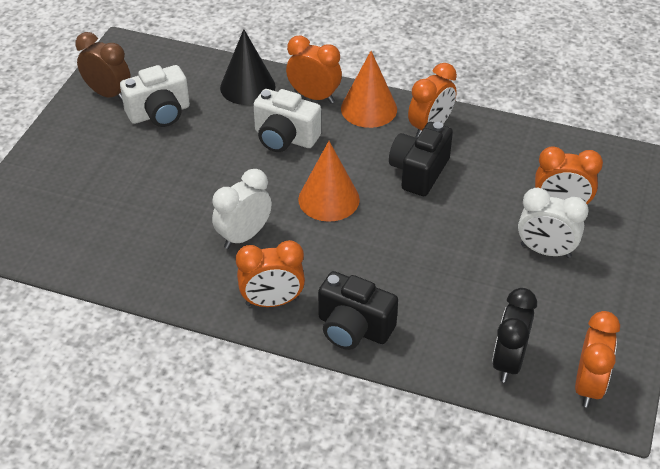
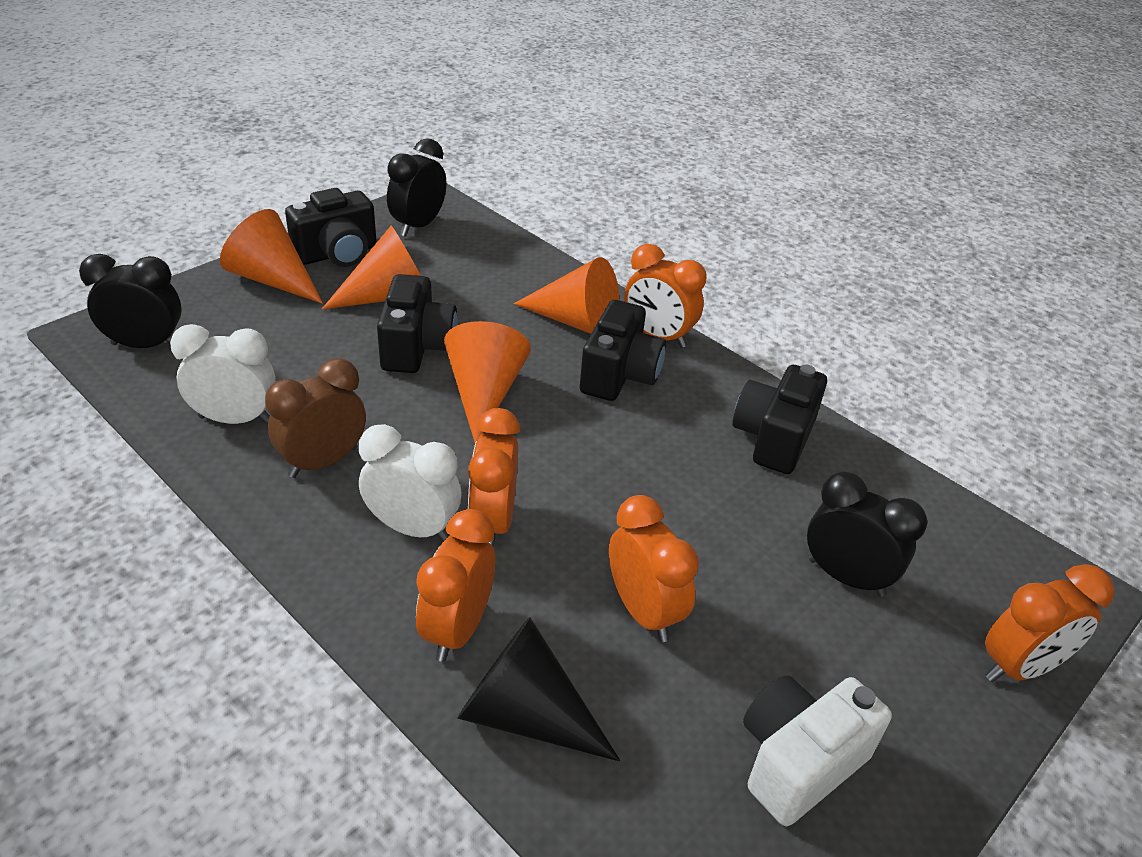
black camera: 2 -> 4
black clock: 1 -> 3
orange cone: 2 -> 4
white camera: 2 -> 1

